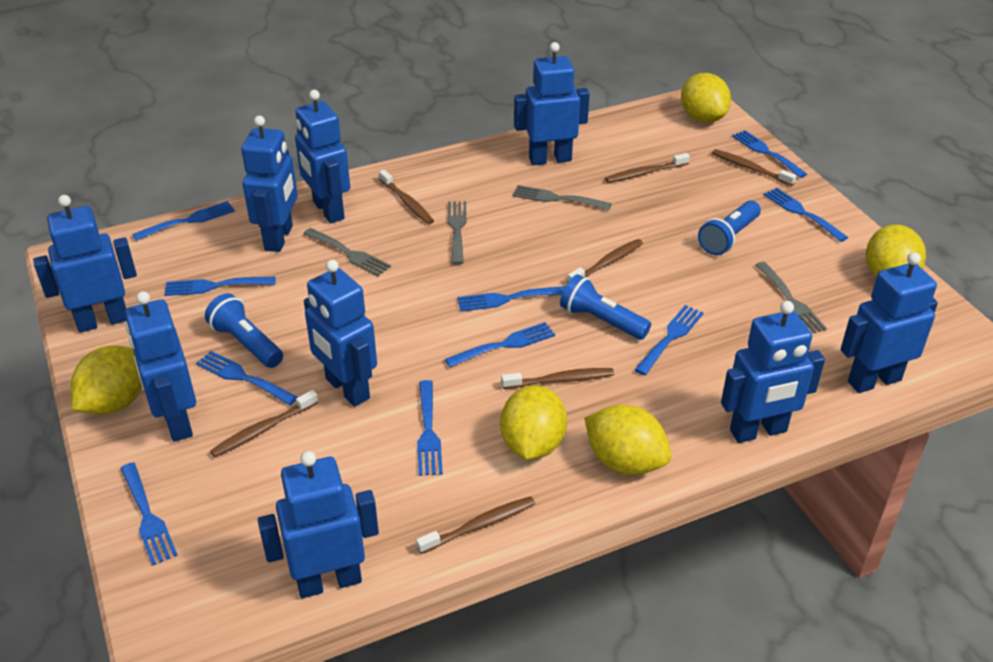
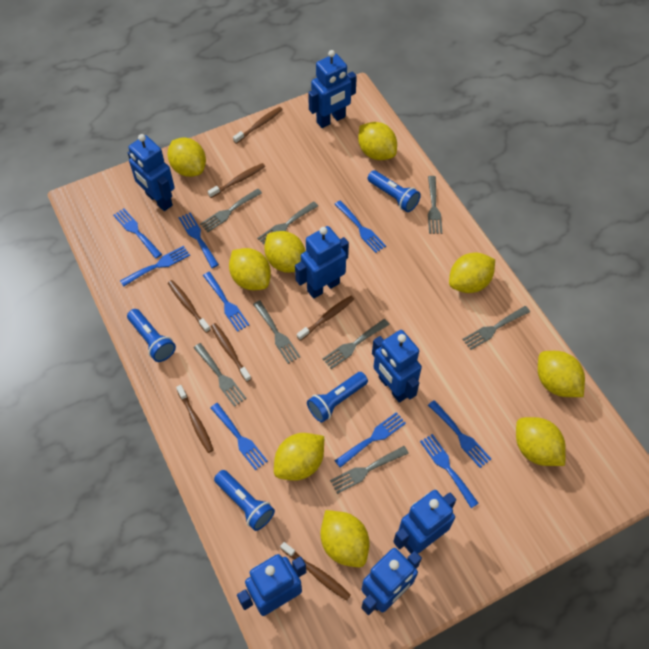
blue flashlight: 3 -> 4
blue fork: 10 -> 9
blue robot: 9 -> 7
grey fork: 4 -> 8
yellow lemon: 5 -> 9

